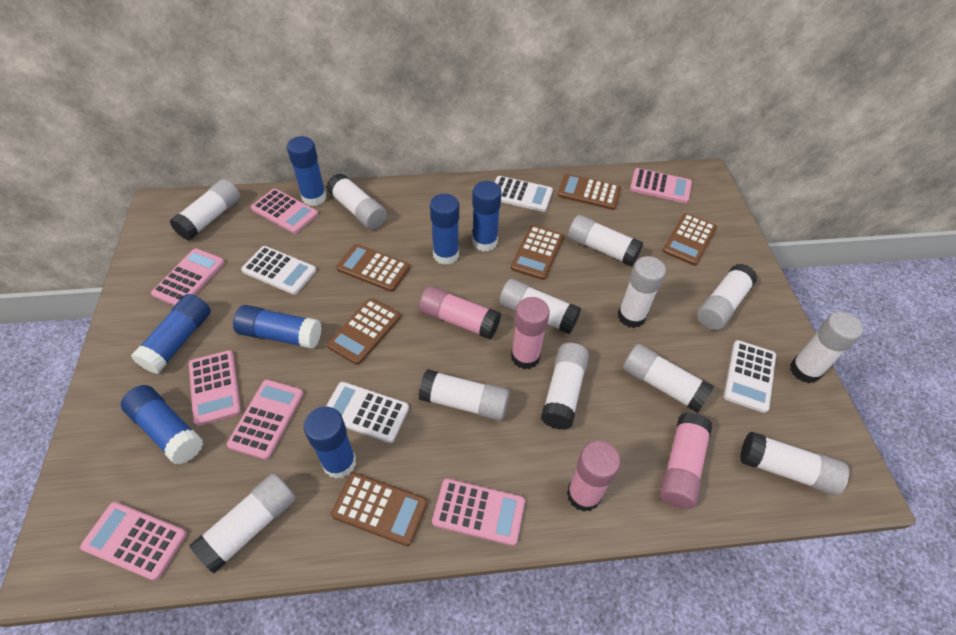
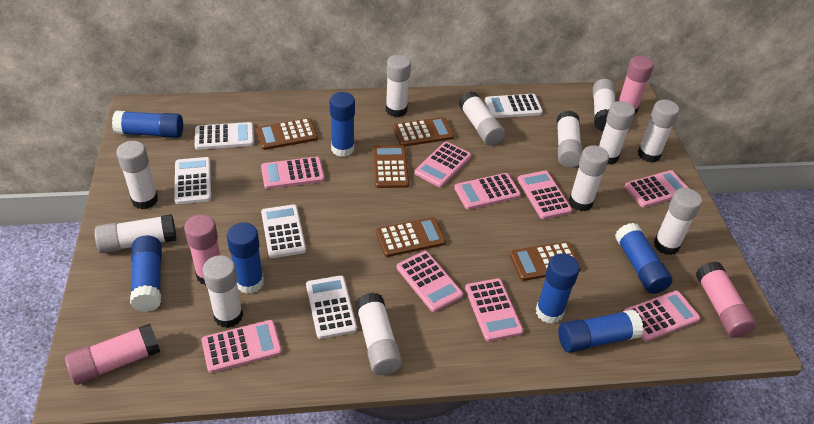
brown calculator: 6 -> 5
pink calculator: 7 -> 9
white calculator: 4 -> 5

